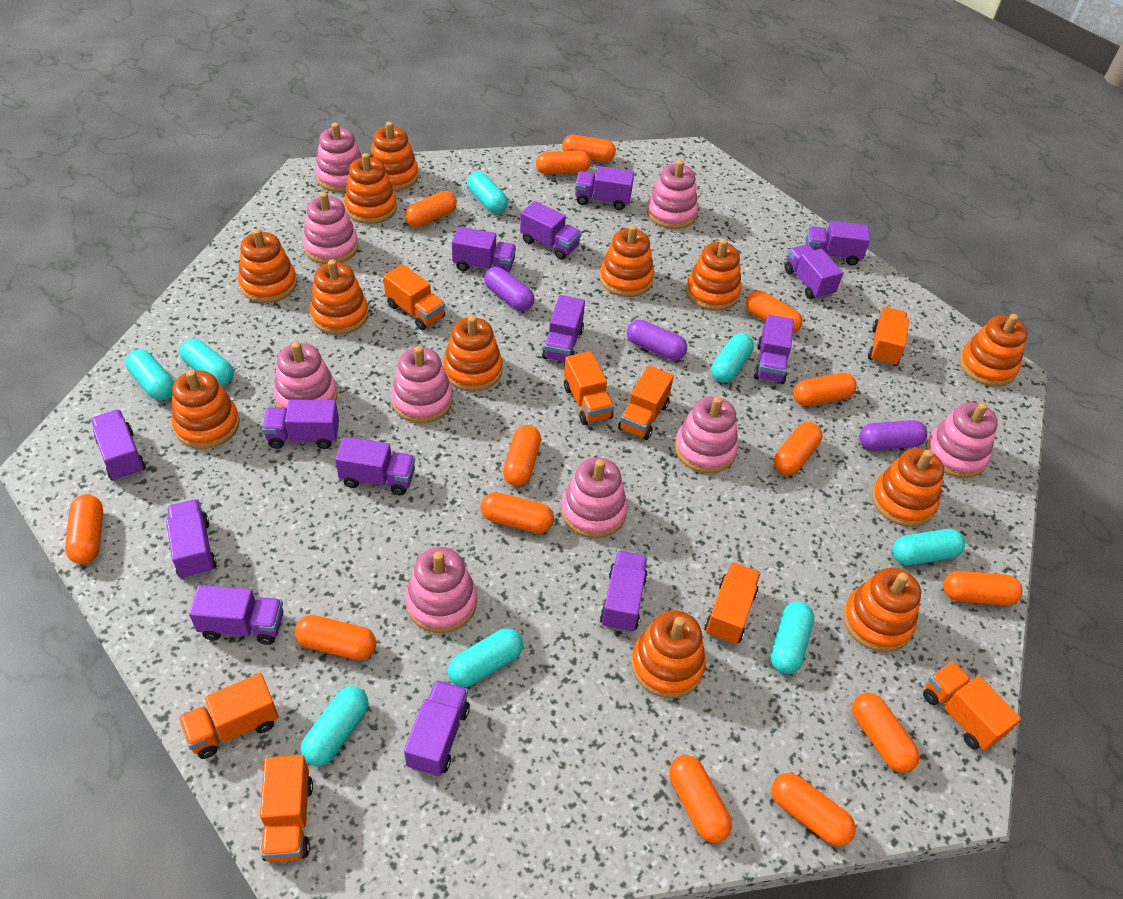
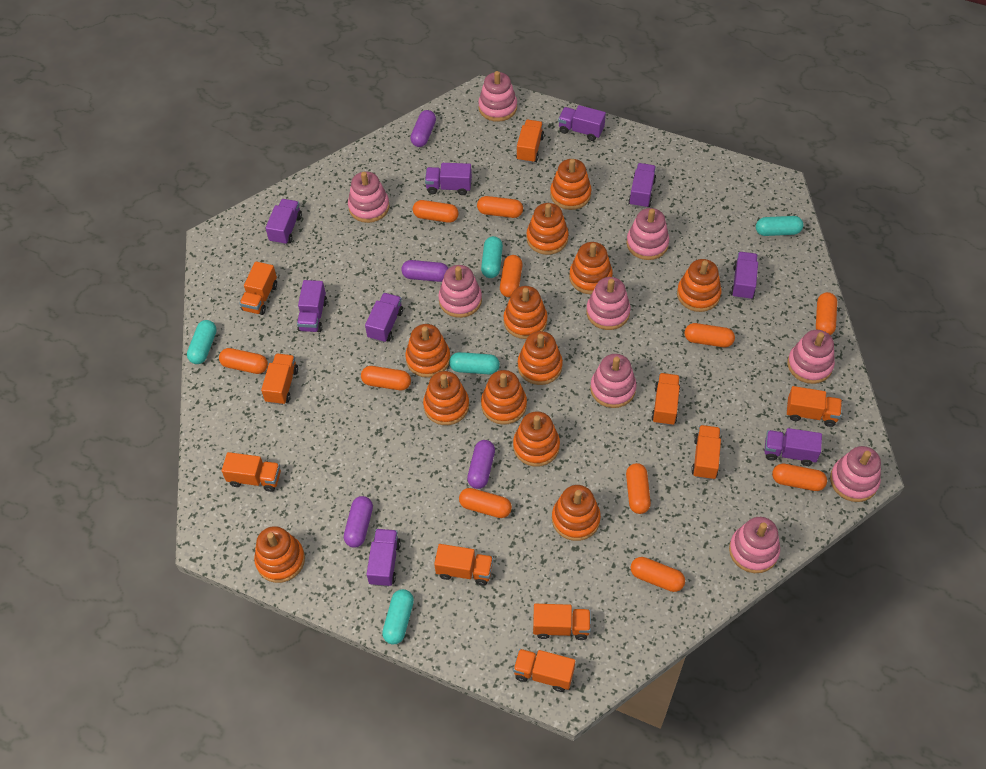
orange capsule: 14 -> 11
orange truck: 8 -> 10
purple capsule: 3 -> 4
purple truck: 14 -> 9
turquoise capsule: 8 -> 5

